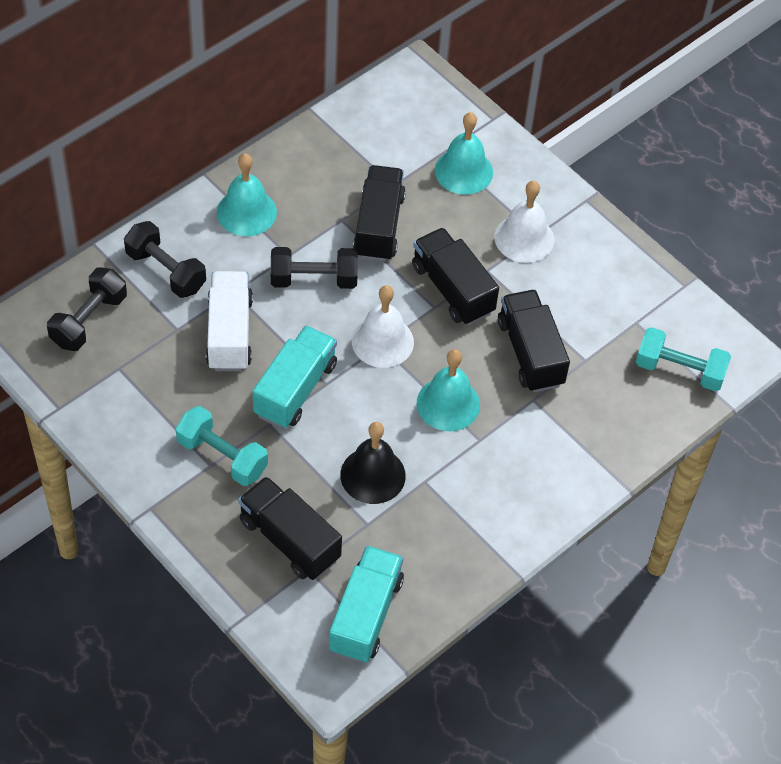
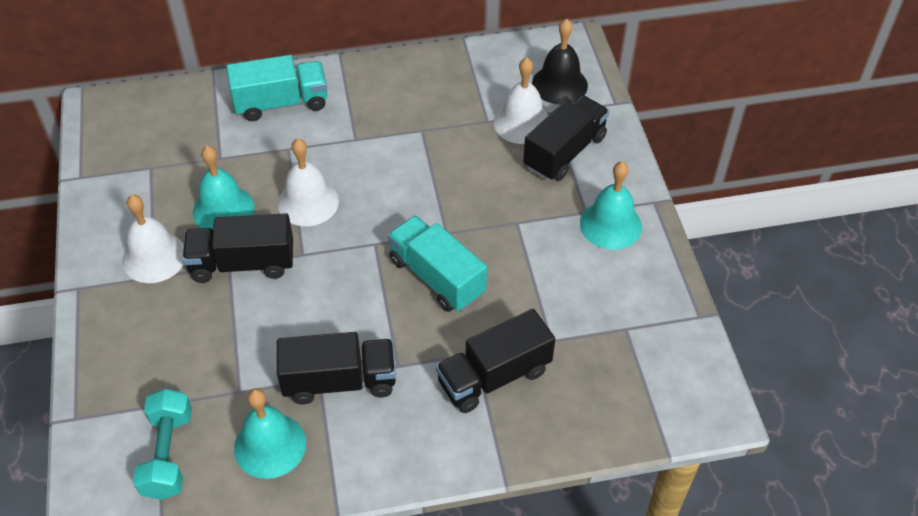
black dumbbell: 3 -> 0
turquoise dumbbell: 2 -> 1
white bell: 2 -> 3
white truck: 1 -> 0

